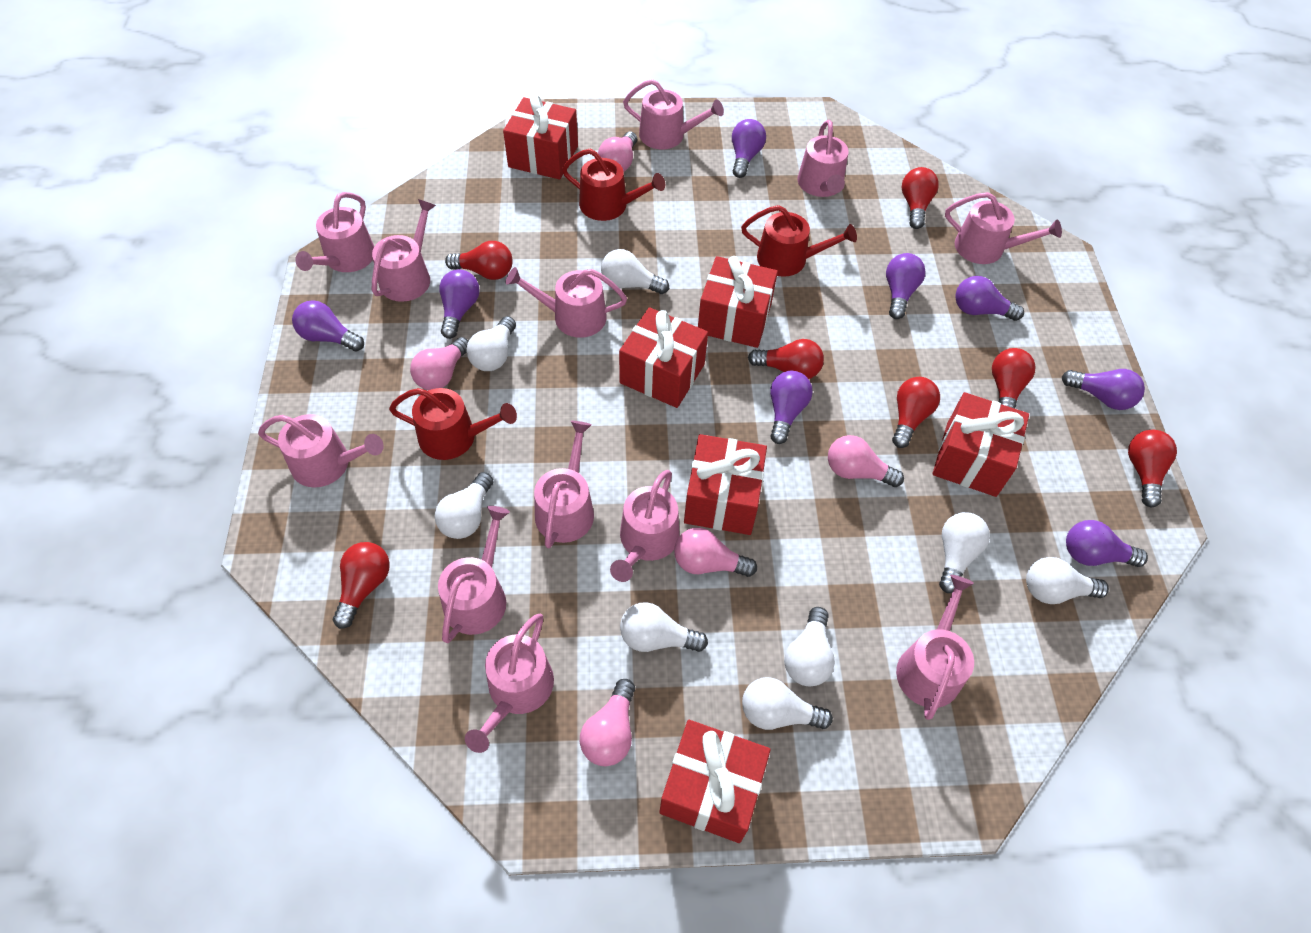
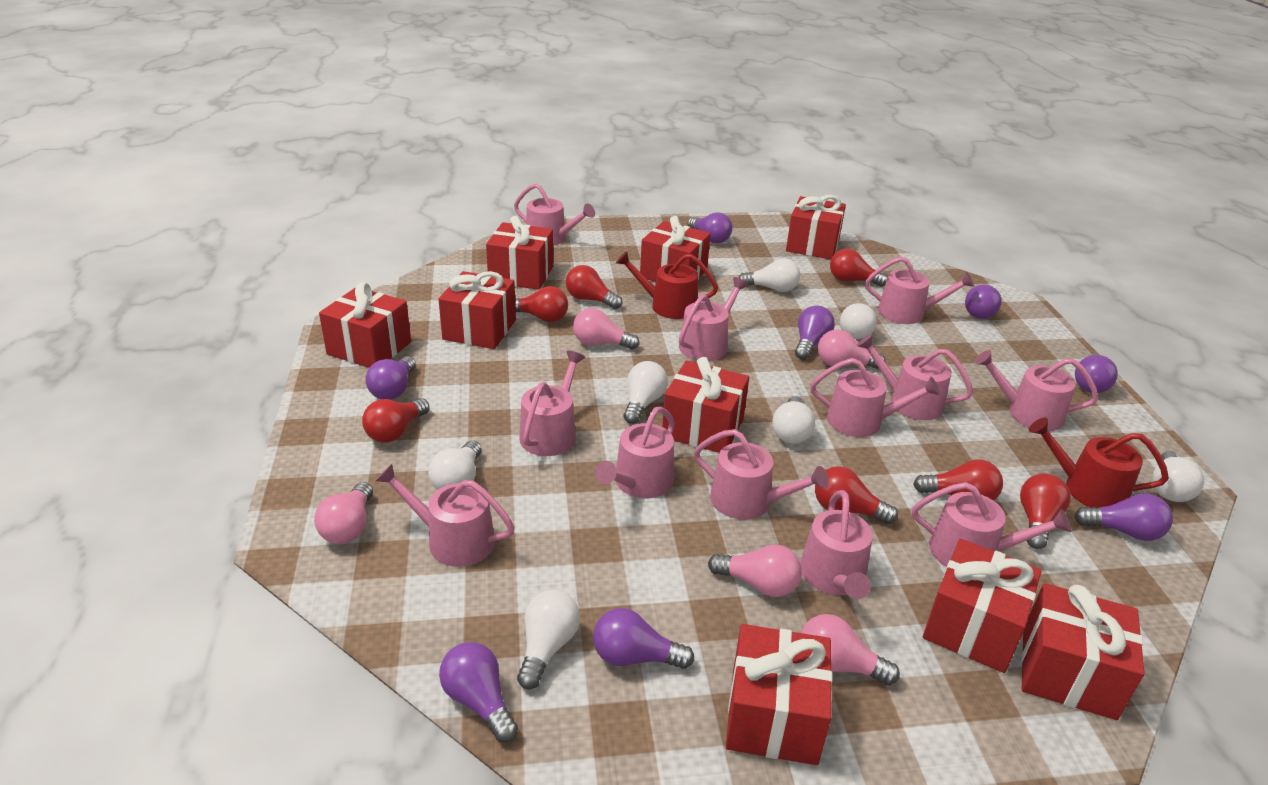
red gift: 6 -> 9
red watering can: 3 -> 2
white light bulb: 8 -> 7

